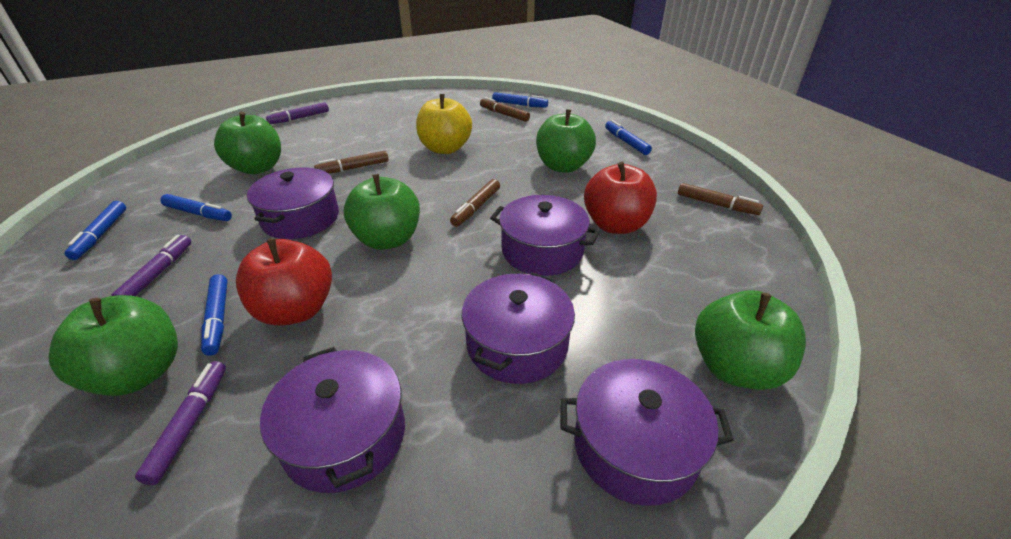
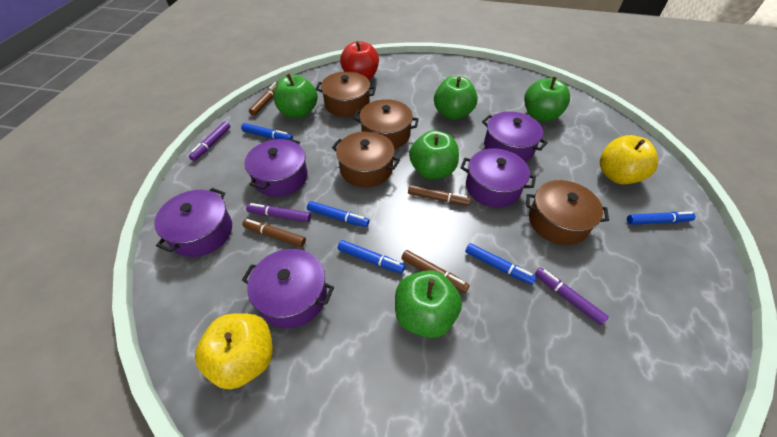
brown pot: 0 -> 4
red apple: 2 -> 1
yellow apple: 1 -> 2

